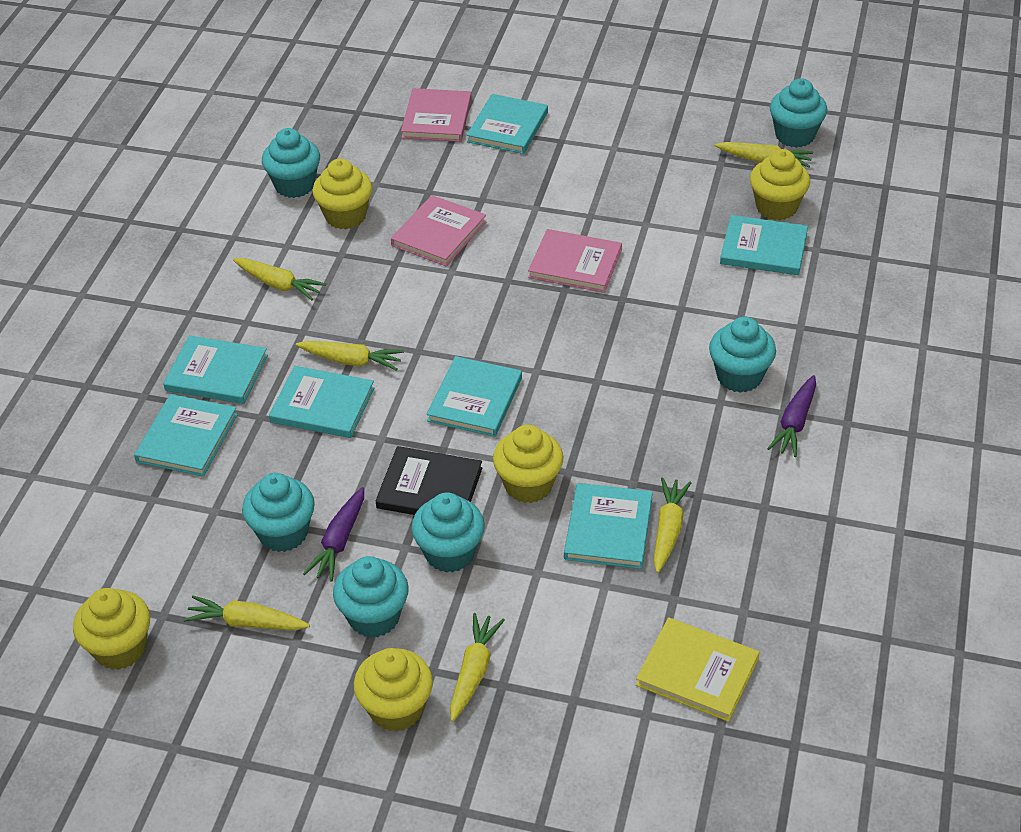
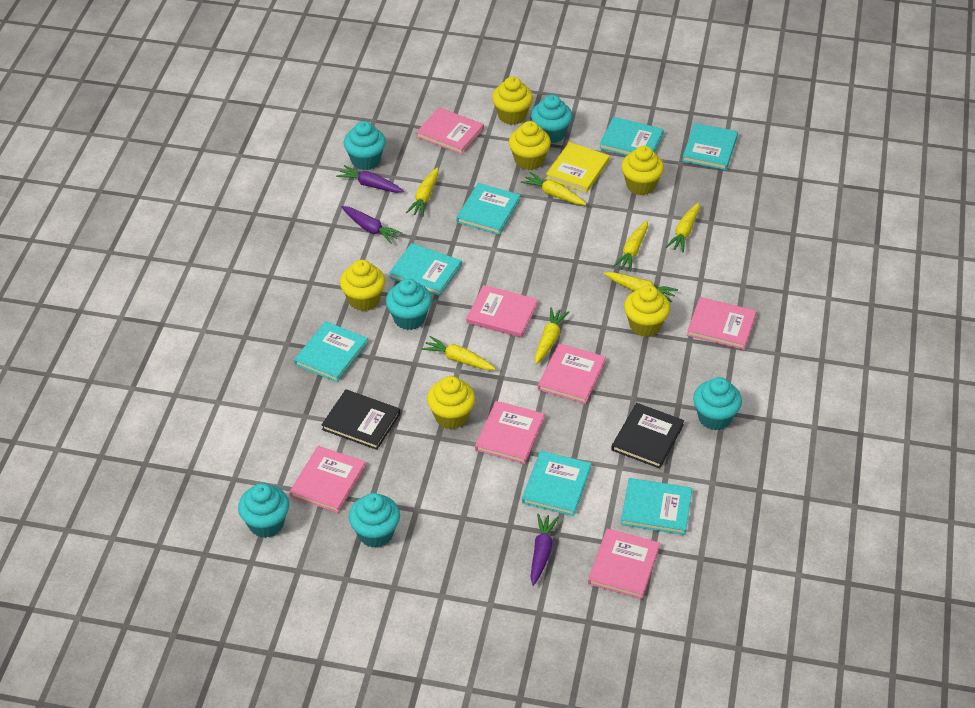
black book: 1 -> 2
pink book: 3 -> 7
purple carrot: 2 -> 3
yellow carrot: 6 -> 7
yellow cupcake: 5 -> 6

